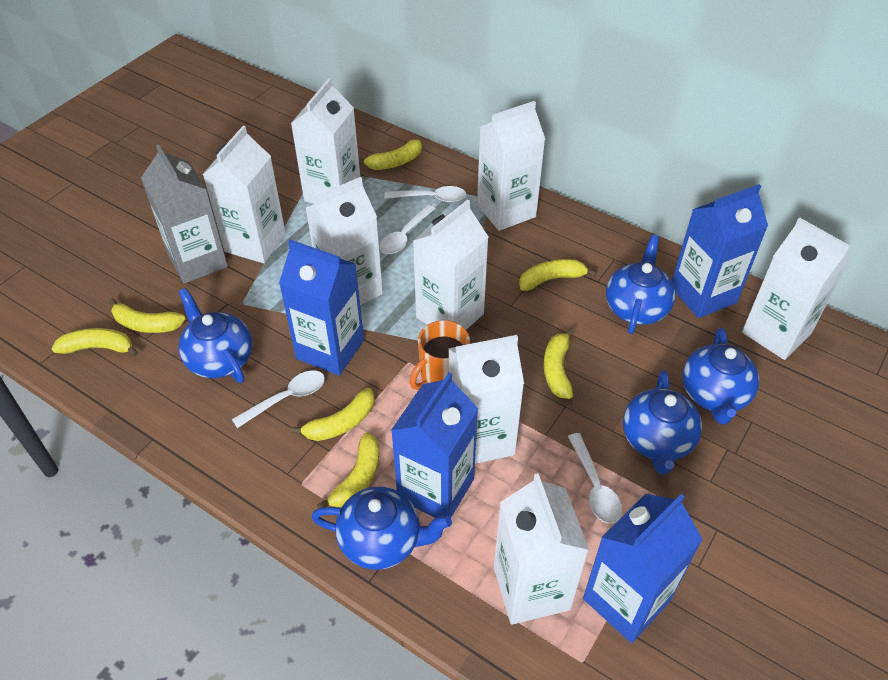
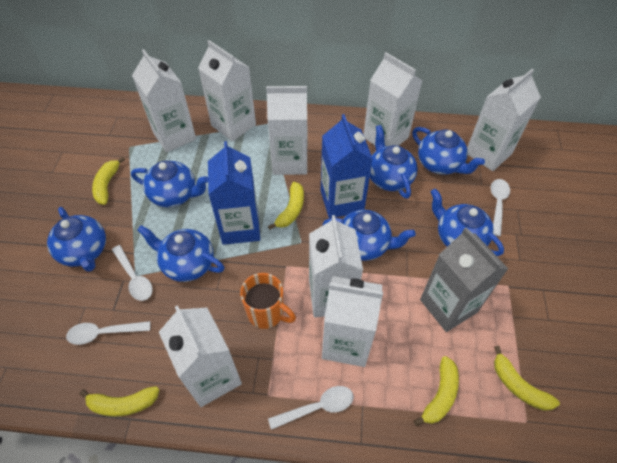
blue carton: 4 -> 2
blue teapot: 5 -> 7
yellow banana: 7 -> 5

